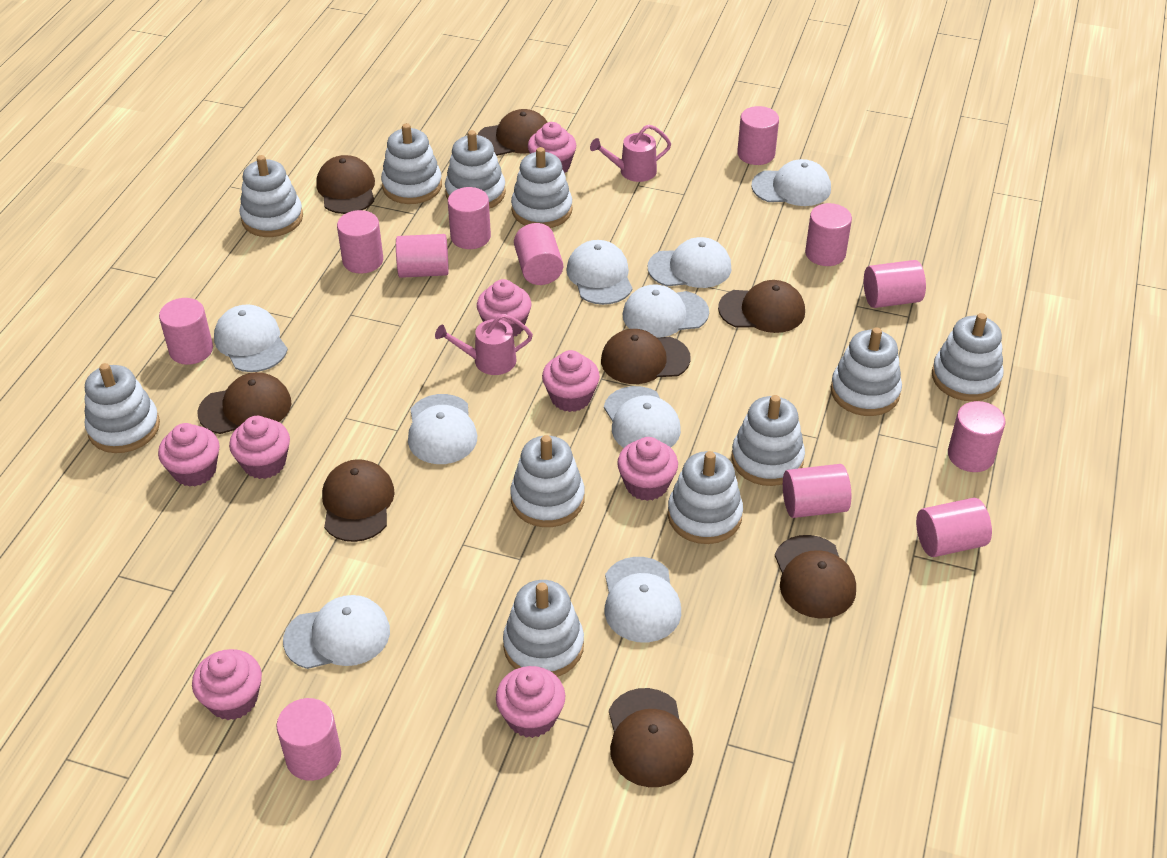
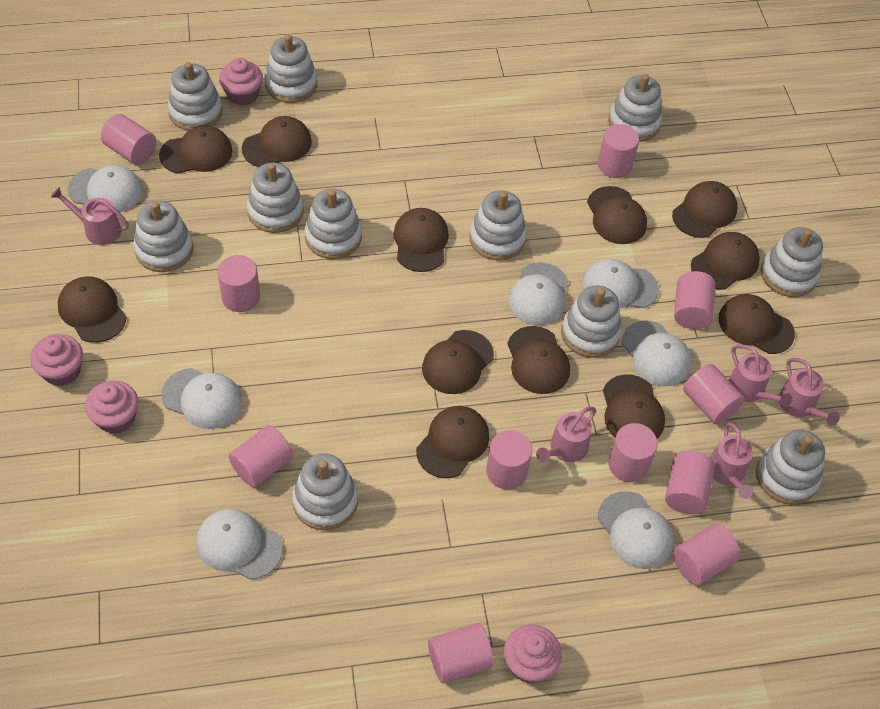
brown cap: 8 -> 12
pink cupcake: 8 -> 4
pink cylinder: 12 -> 11
pink watering can: 2 -> 5
white cap: 9 -> 7

